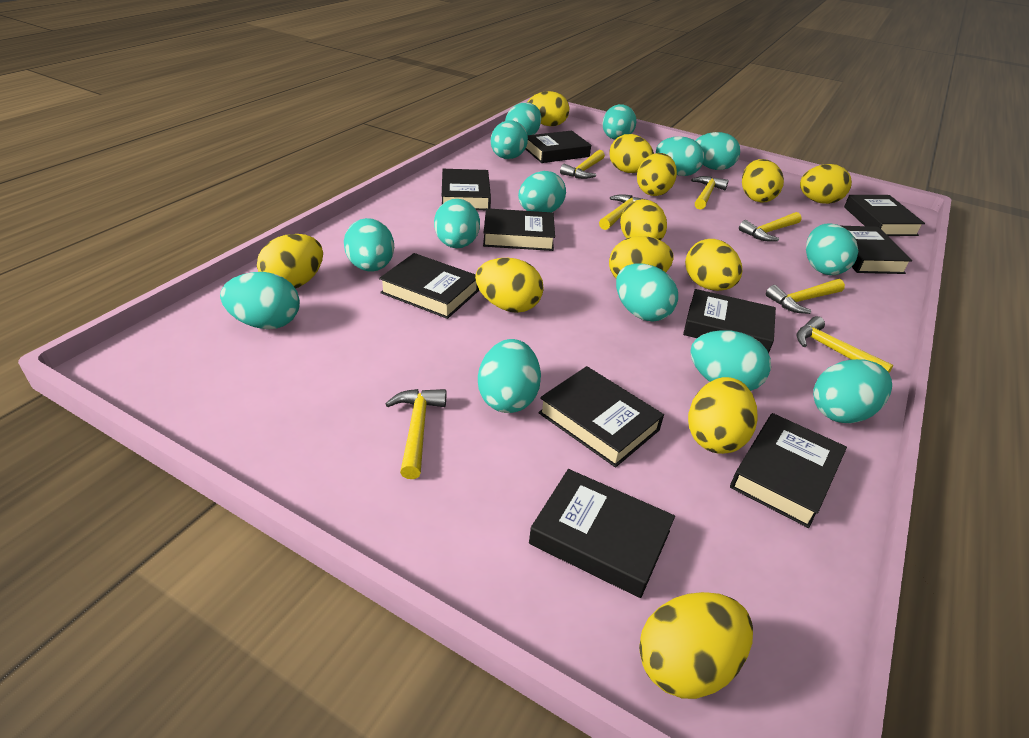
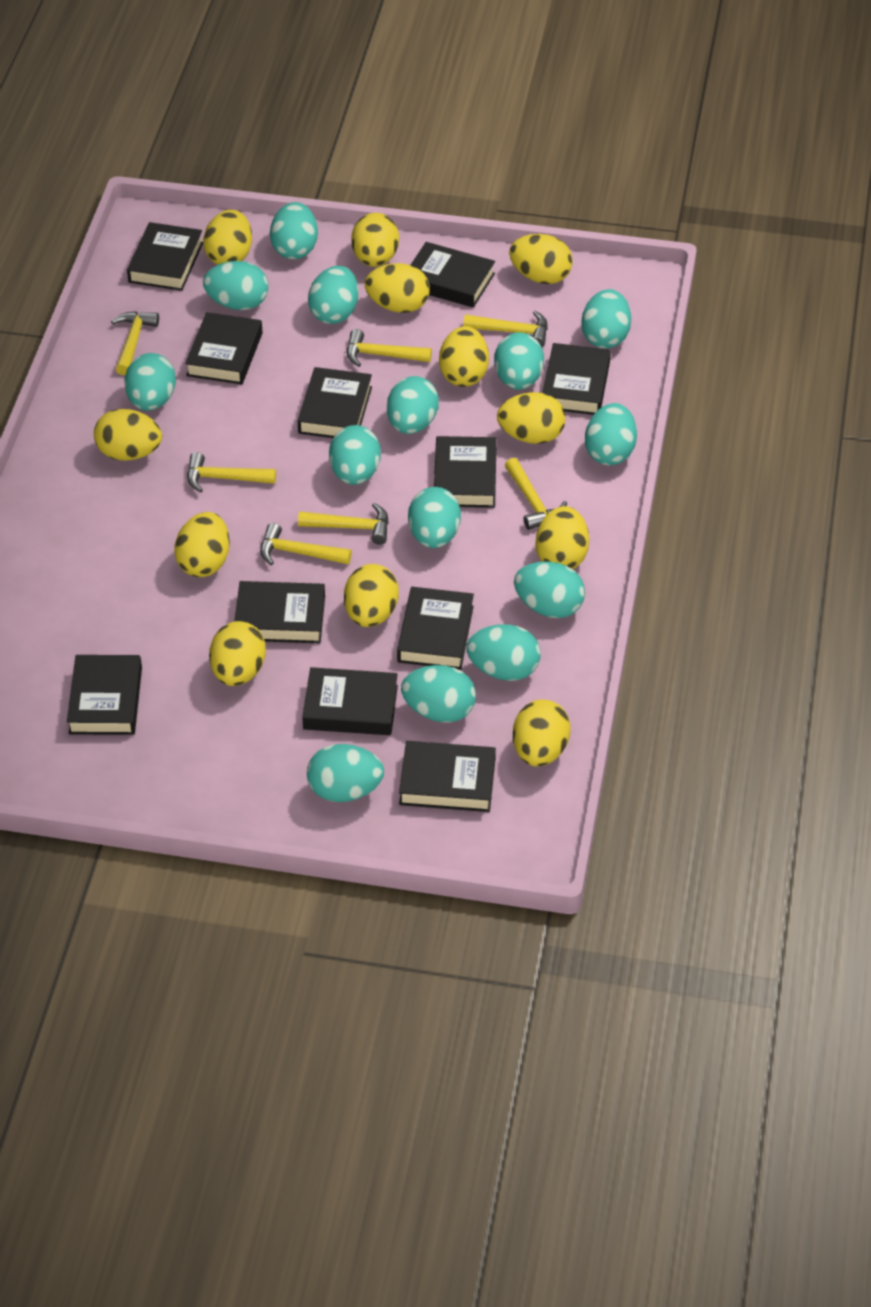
black book: 10 -> 11

